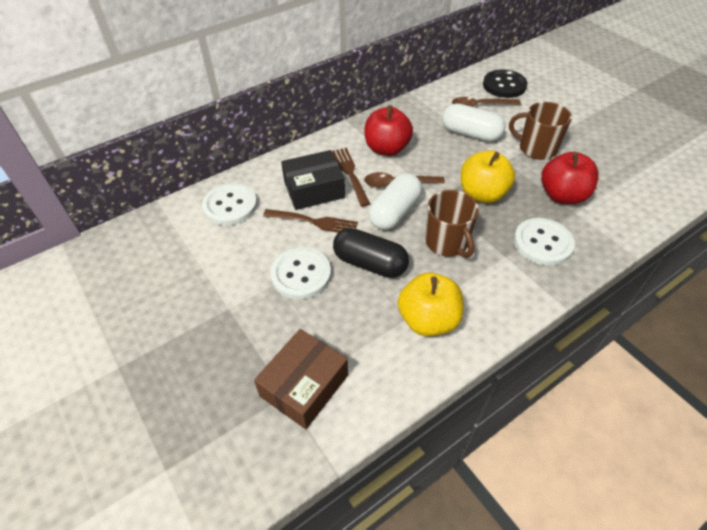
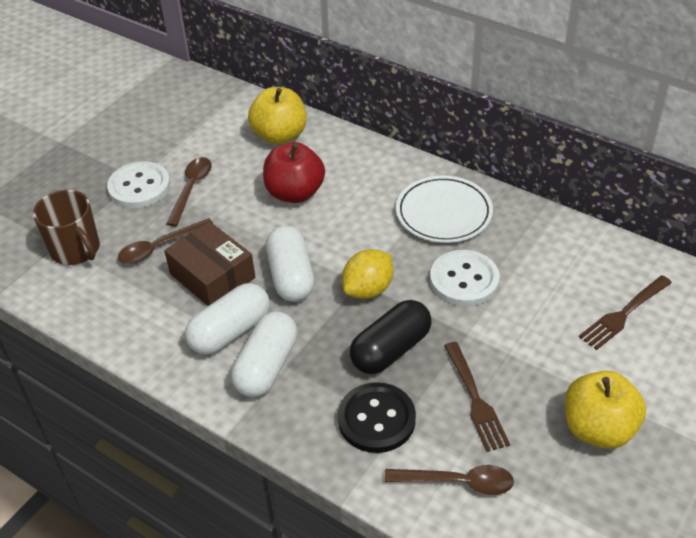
black box: 1 -> 0
brown mug: 2 -> 1
brown spoon: 2 -> 3
red apple: 2 -> 1
white button: 3 -> 2
white capsule: 2 -> 3
white plate: 0 -> 1
yellow lemon: 0 -> 1

